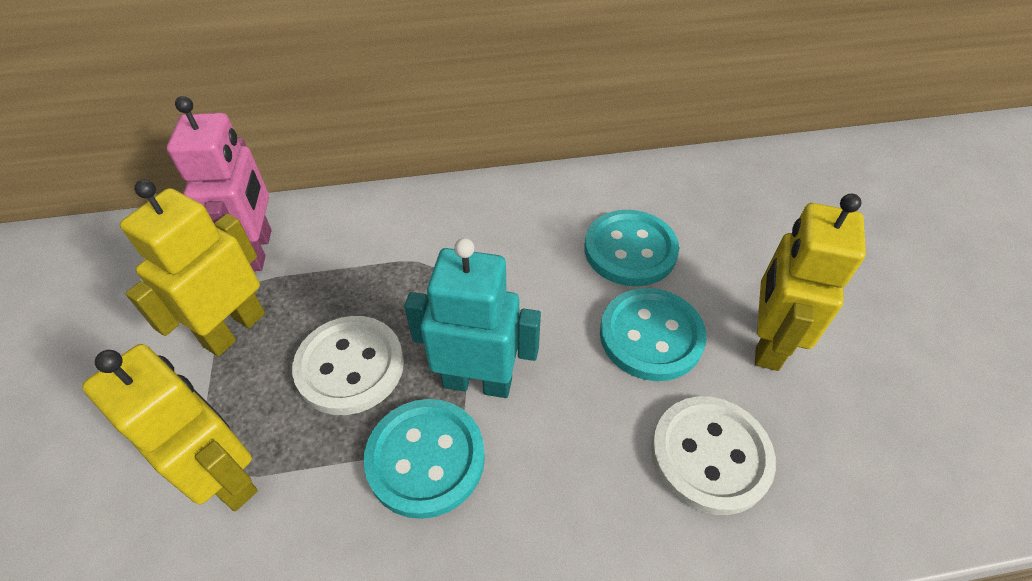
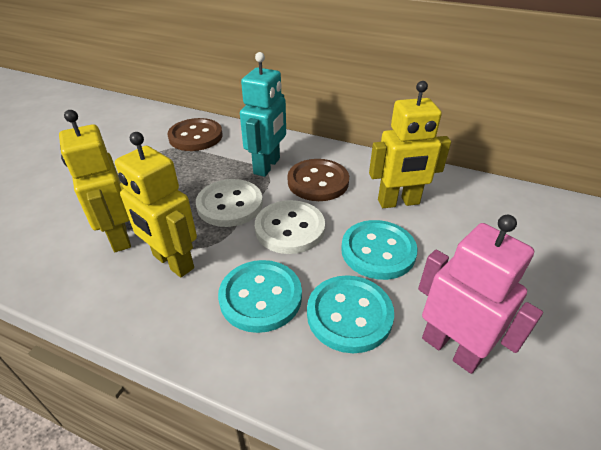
brown button: 0 -> 2

